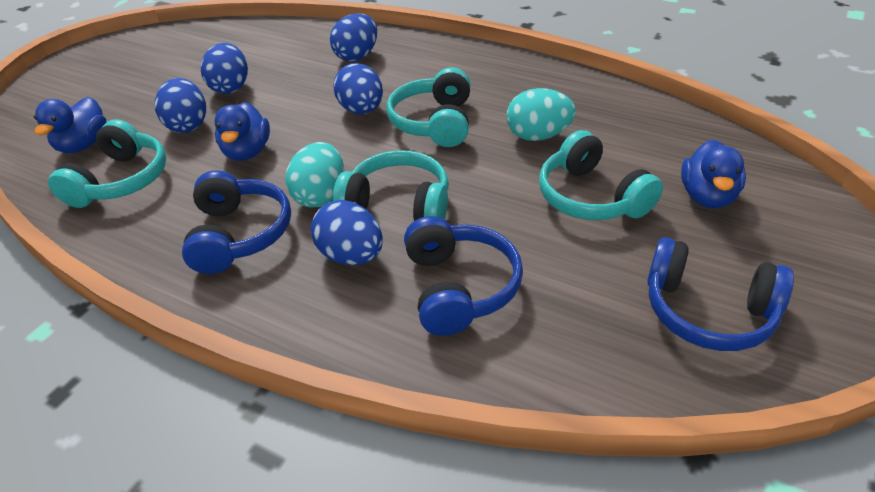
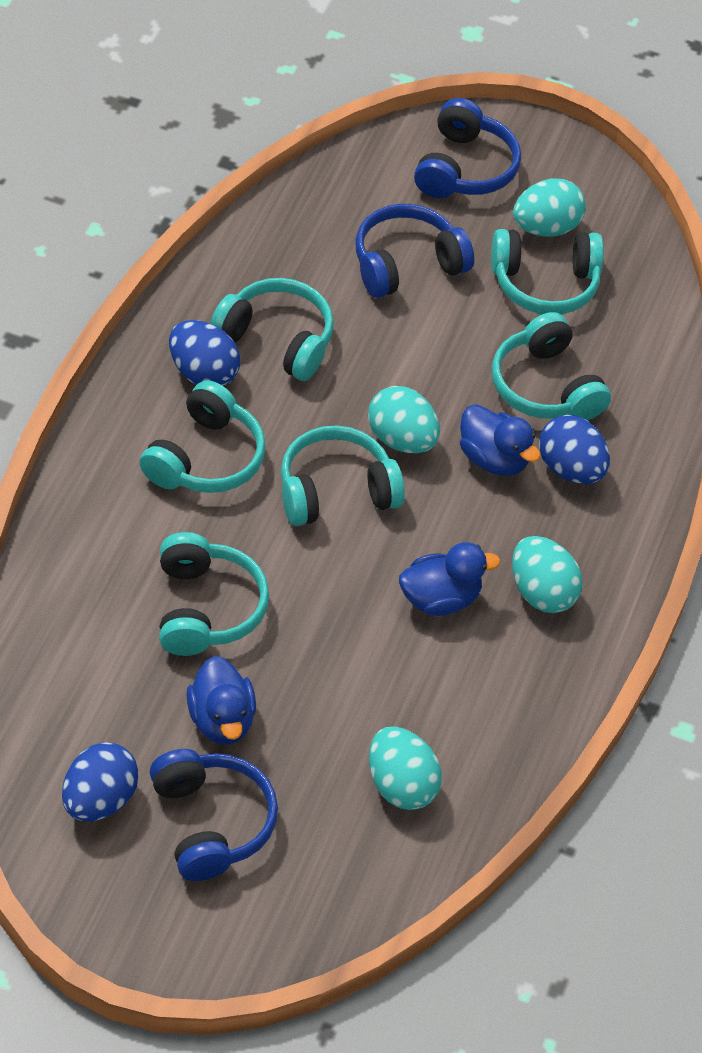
blue egg: 5 -> 3
turquoise egg: 2 -> 4
turquoise headphones: 4 -> 6

